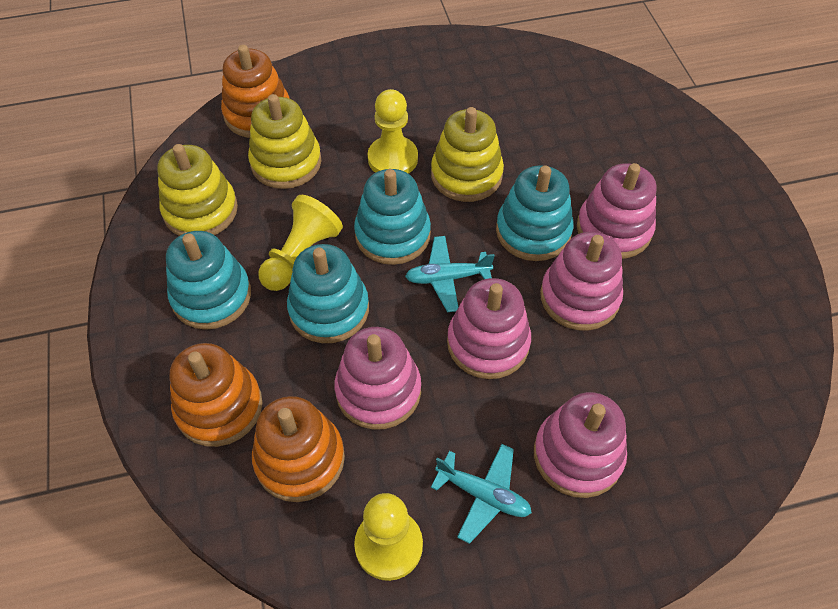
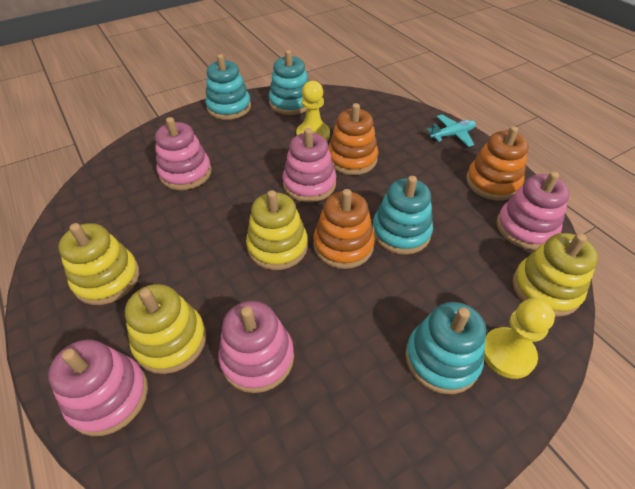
turquoise plane: 2 -> 1
yellow pawn: 3 -> 2
yellow stacking toy: 3 -> 4

